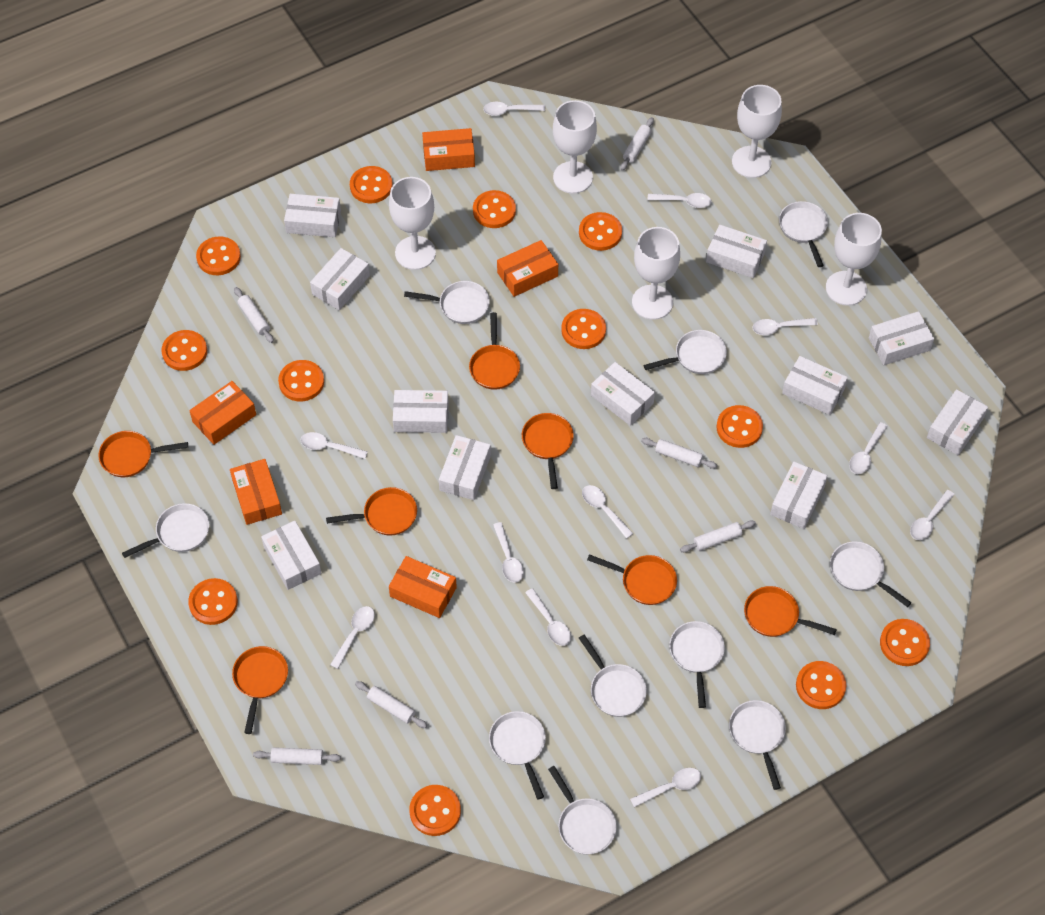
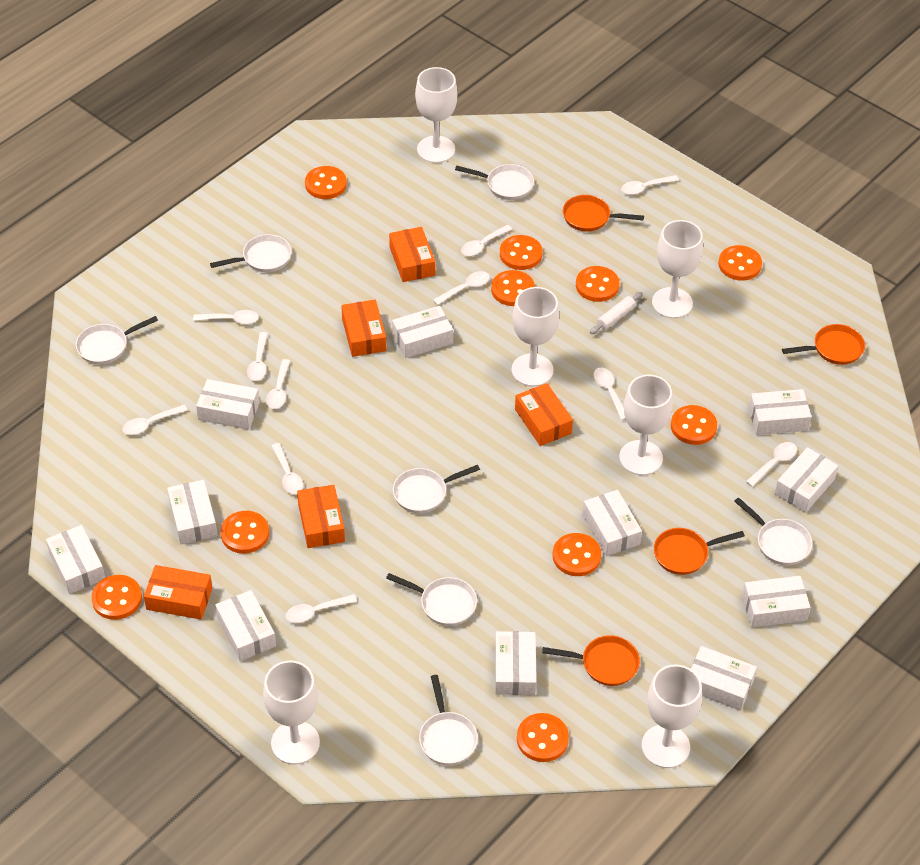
orange button: 12 -> 10
orange pan: 7 -> 4
white goblet: 5 -> 6
white pan: 10 -> 7
white rolling pin: 6 -> 1

